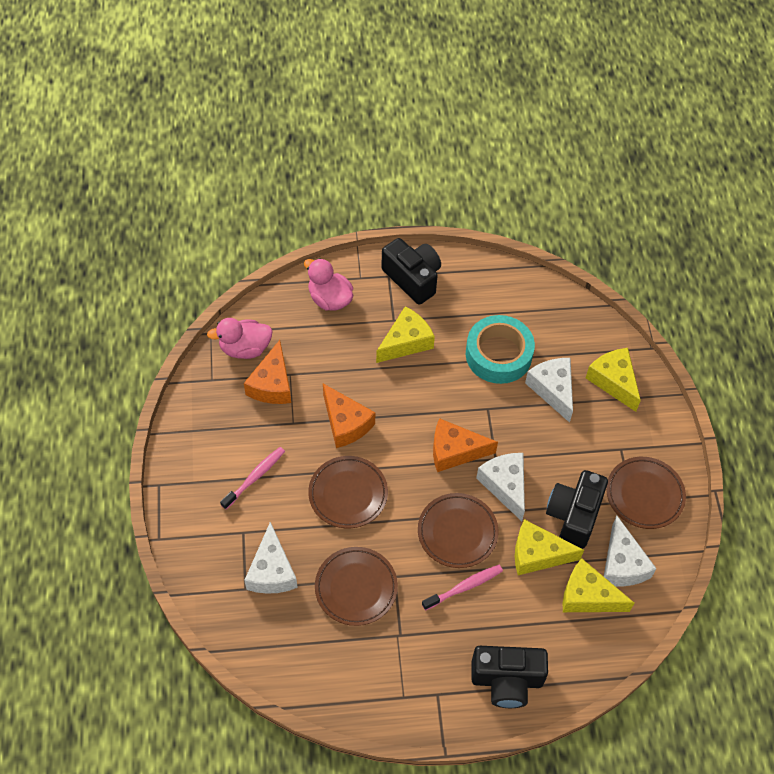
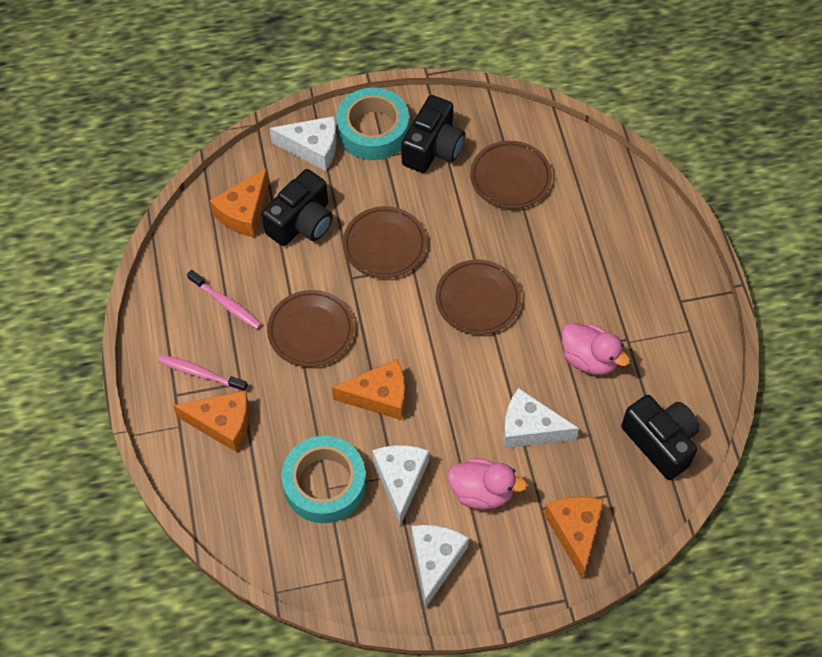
orange cheese: 3 -> 4
turquoise tape: 1 -> 2
yellow cheese: 4 -> 0

